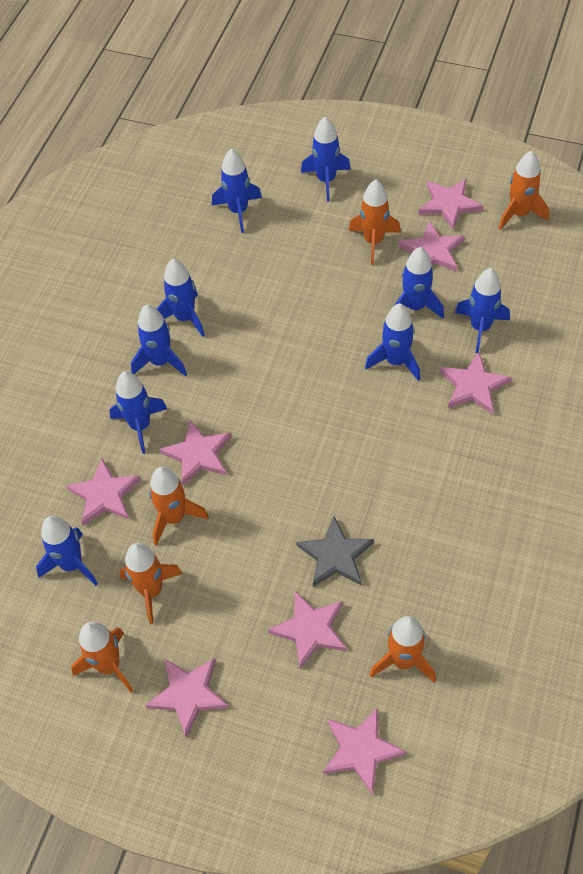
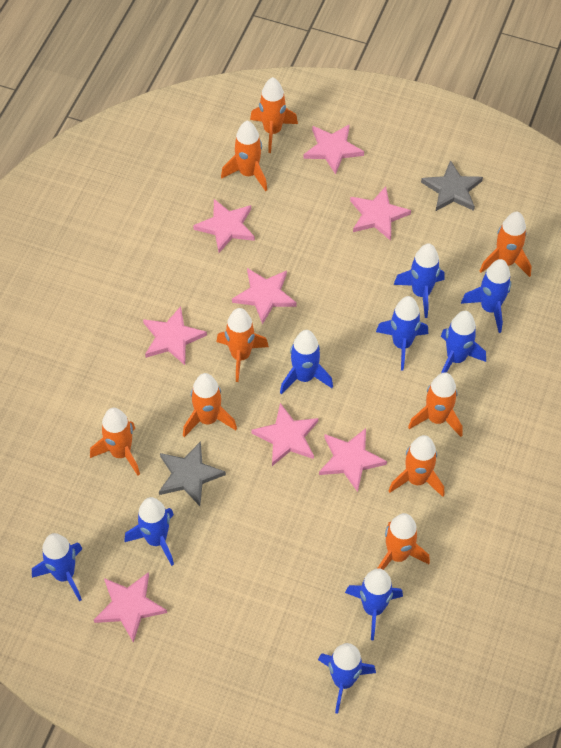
grey star: 1 -> 2
orange rocket: 6 -> 9

